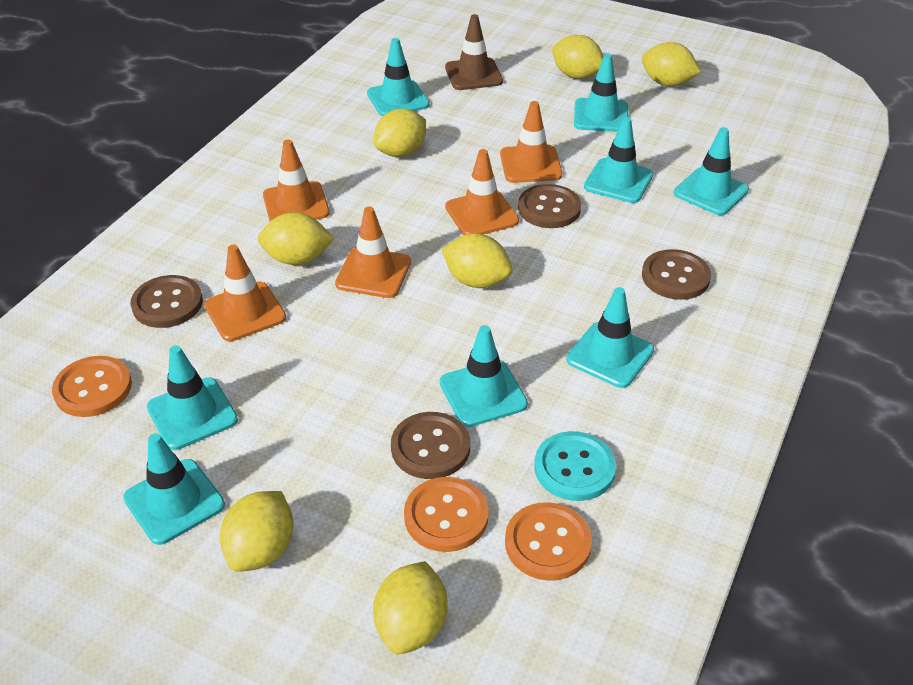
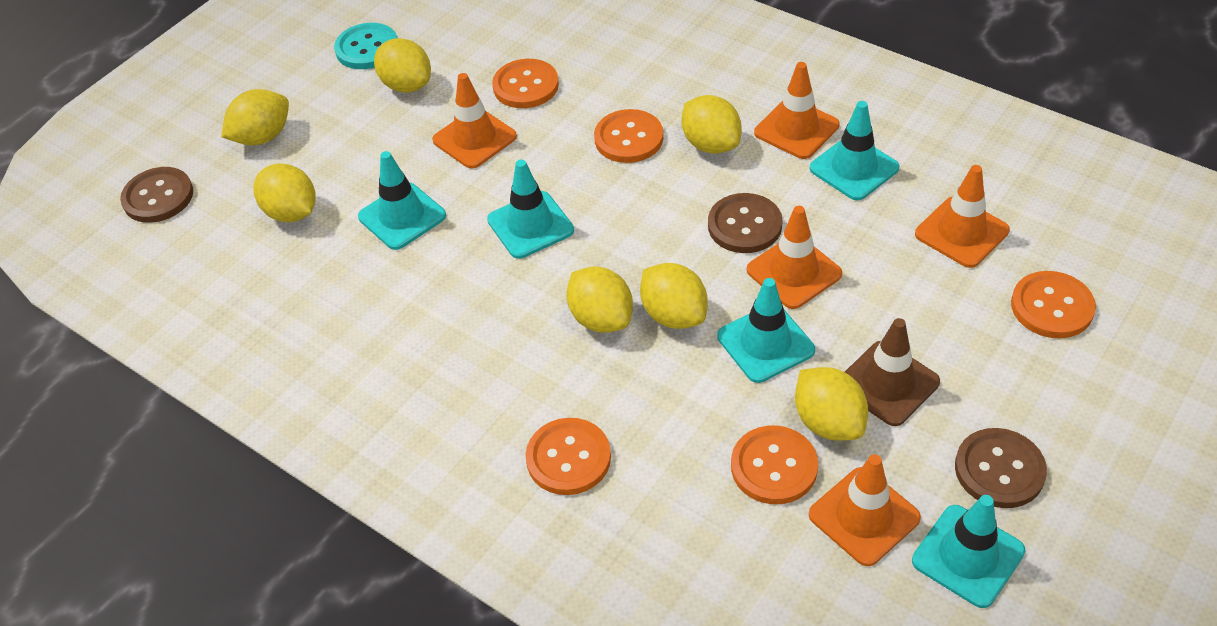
brown button: 4 -> 3
orange button: 3 -> 5
turquoise traffic cone: 8 -> 5

